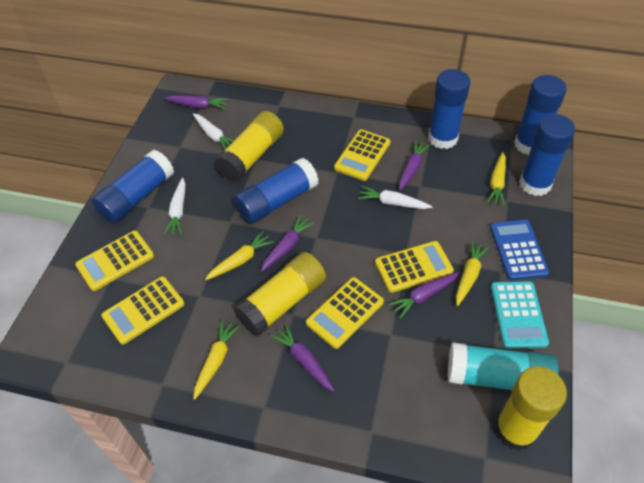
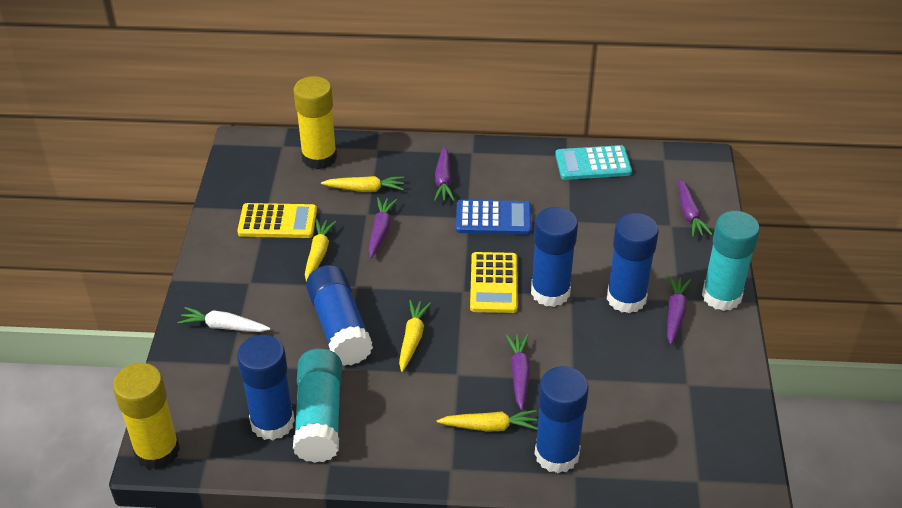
turquoise glue stick: 1 -> 2
white carrot: 3 -> 1
yellow calculator: 5 -> 2
yellow glue stick: 3 -> 2

